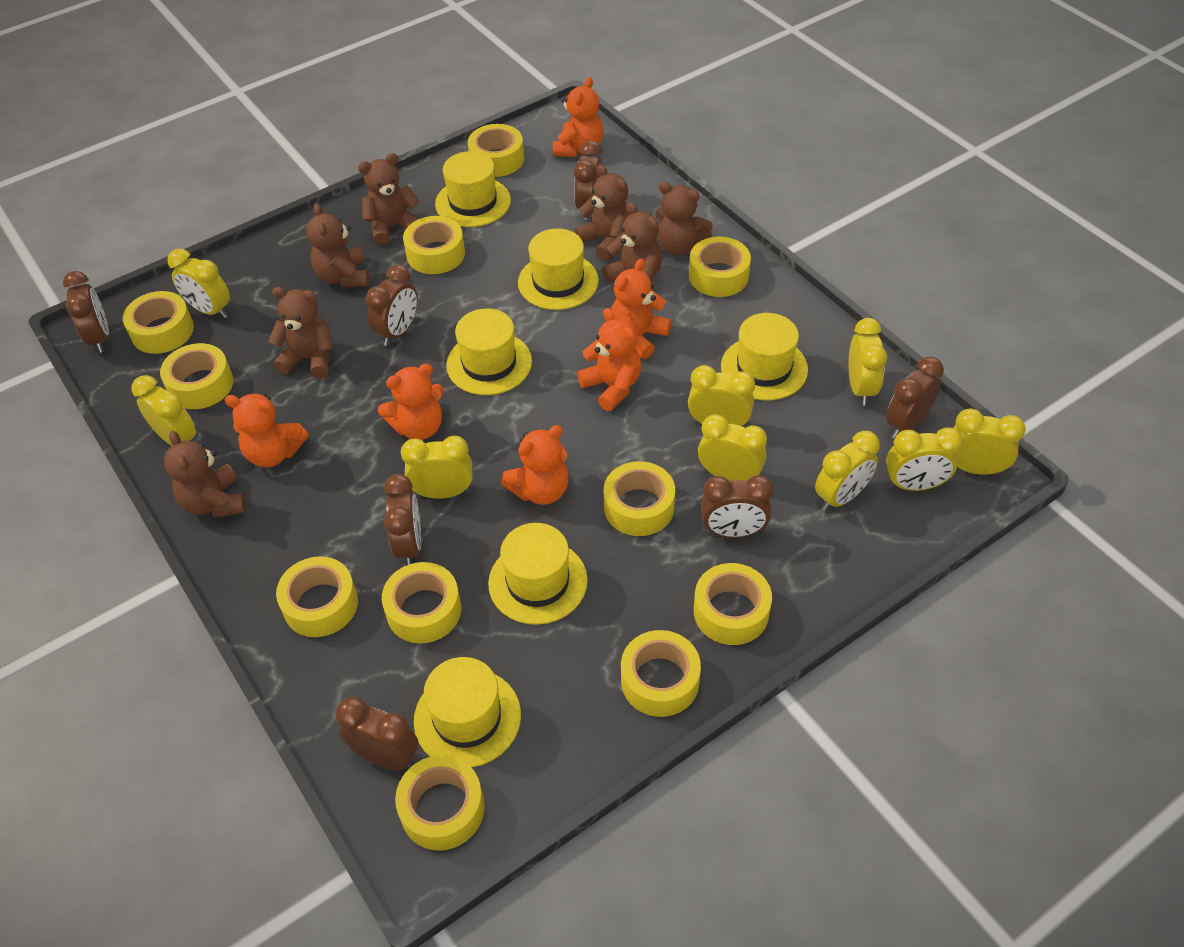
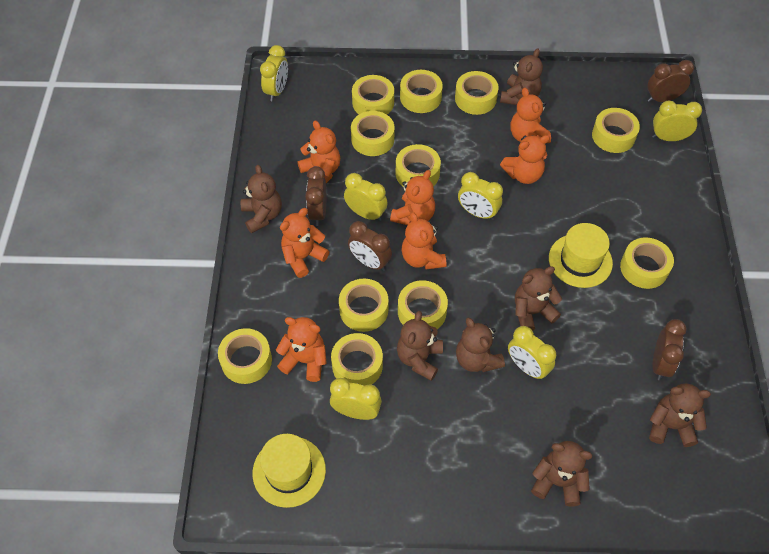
brown clock: 7 -> 4
orange teddy bear: 6 -> 7
yellow clock: 9 -> 6
yellow hat: 6 -> 2

